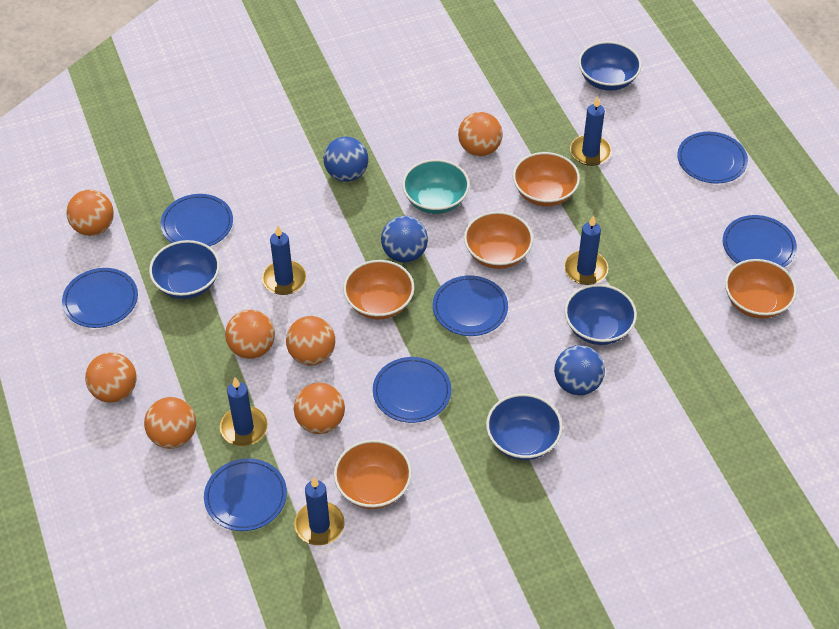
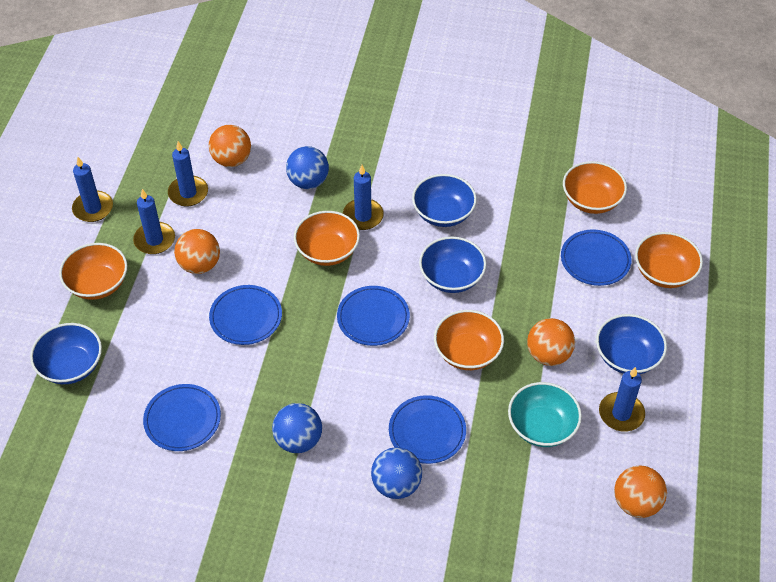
blue plate: 7 -> 5
orange ball: 7 -> 4

